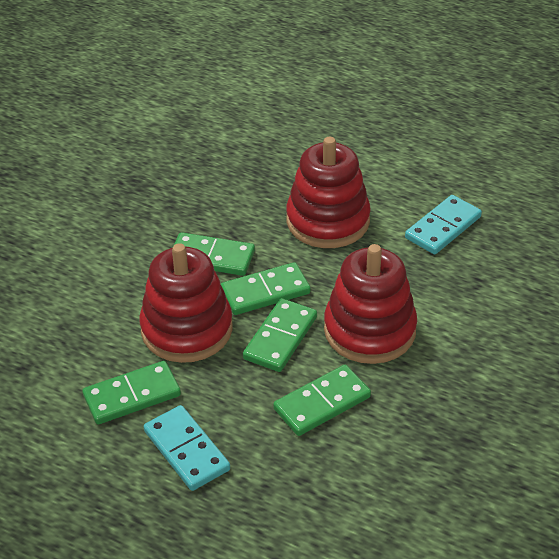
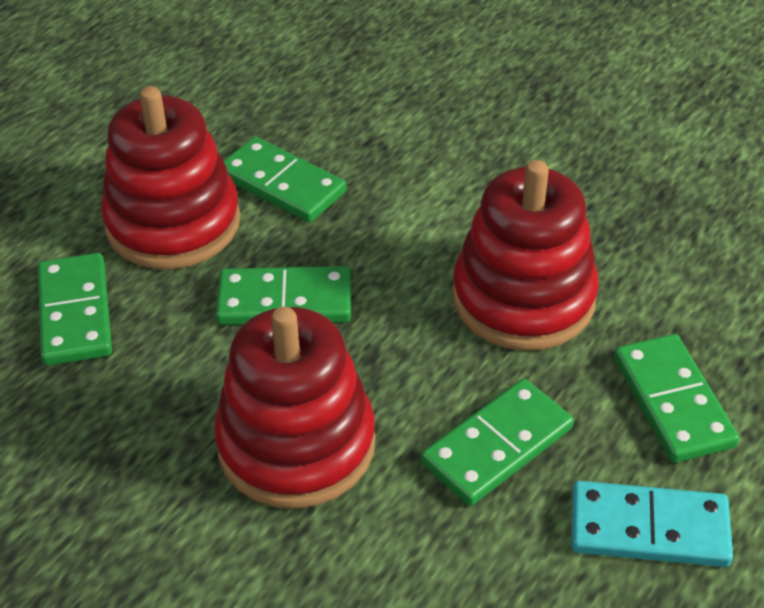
turquoise domino: 2 -> 1

